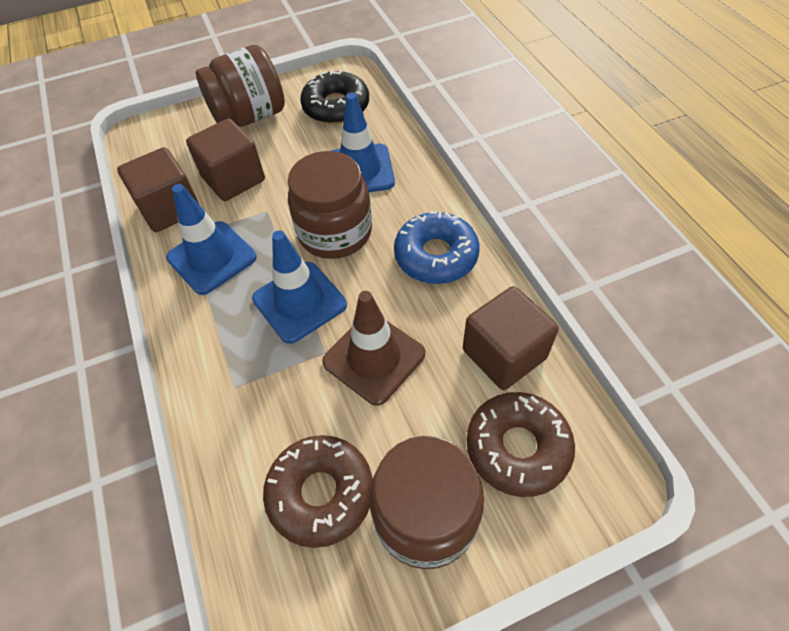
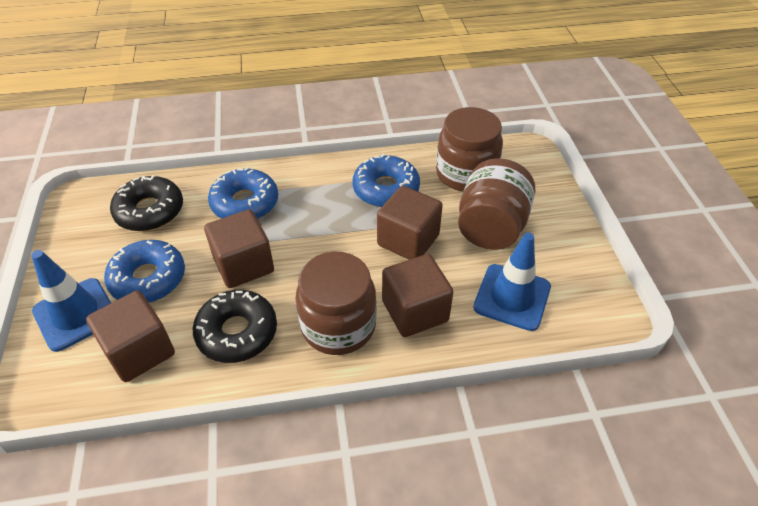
black donut: 1 -> 2
blue donut: 1 -> 3
blue traffic cone: 3 -> 2
brown cube: 3 -> 4
brown donut: 2 -> 0
brown traffic cone: 1 -> 0

